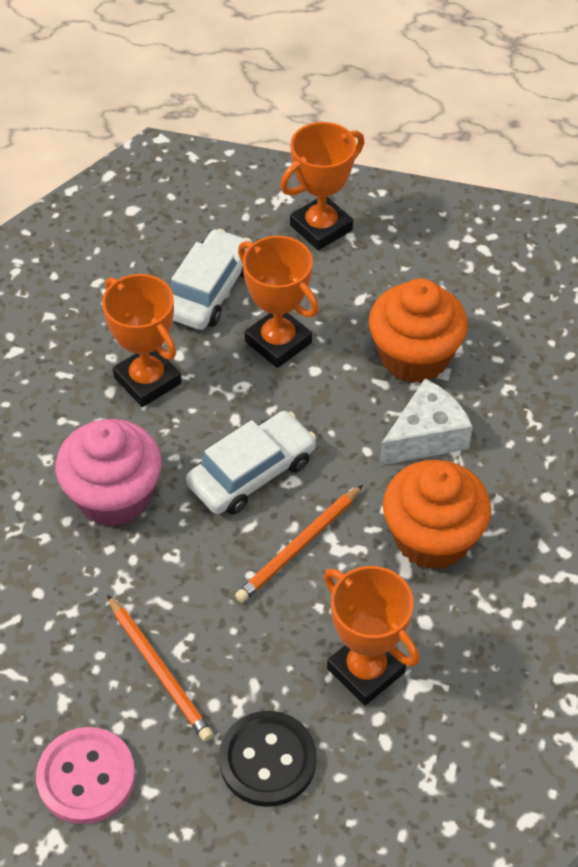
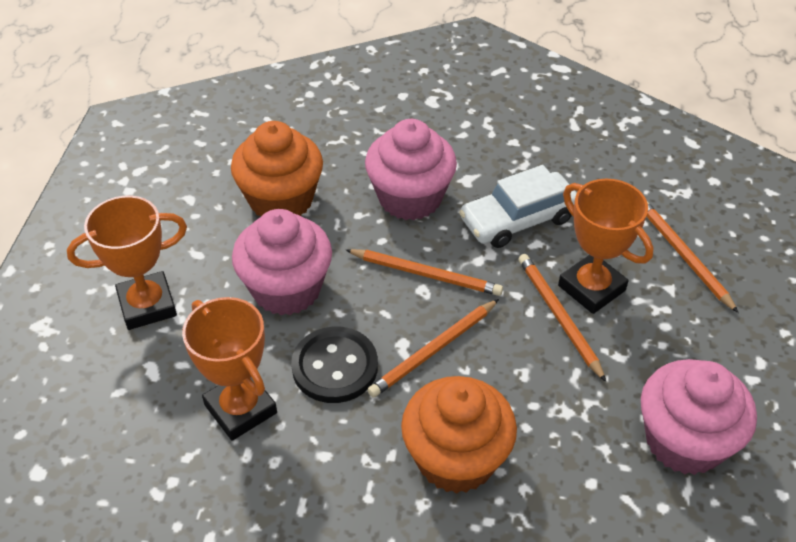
orange pencil: 2 -> 4
orange trophy: 4 -> 3
pink button: 1 -> 0
pink cupcake: 1 -> 3
white car: 2 -> 1
white cheese: 1 -> 0

